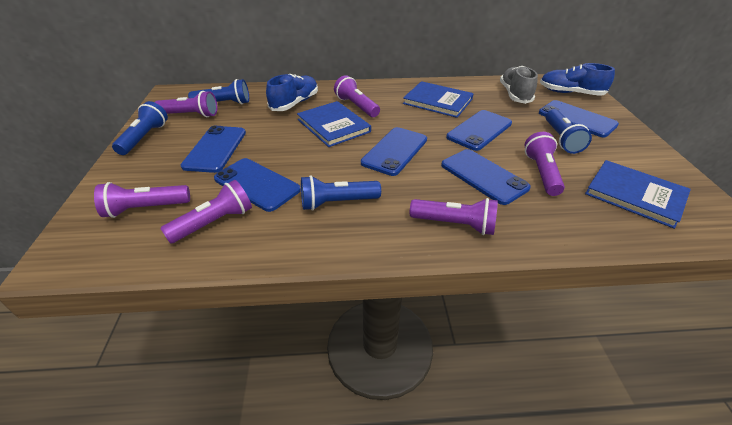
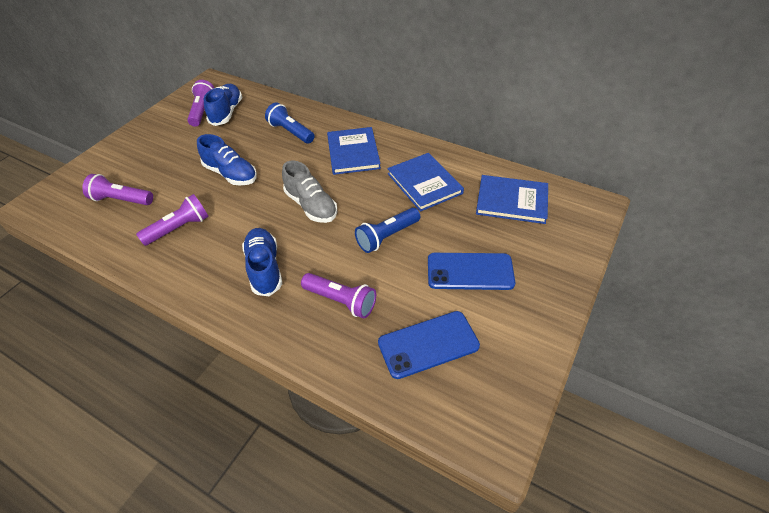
blue flashlight: 4 -> 2
blue phone: 6 -> 2
blue shoe: 2 -> 3
purple flashlight: 6 -> 4

